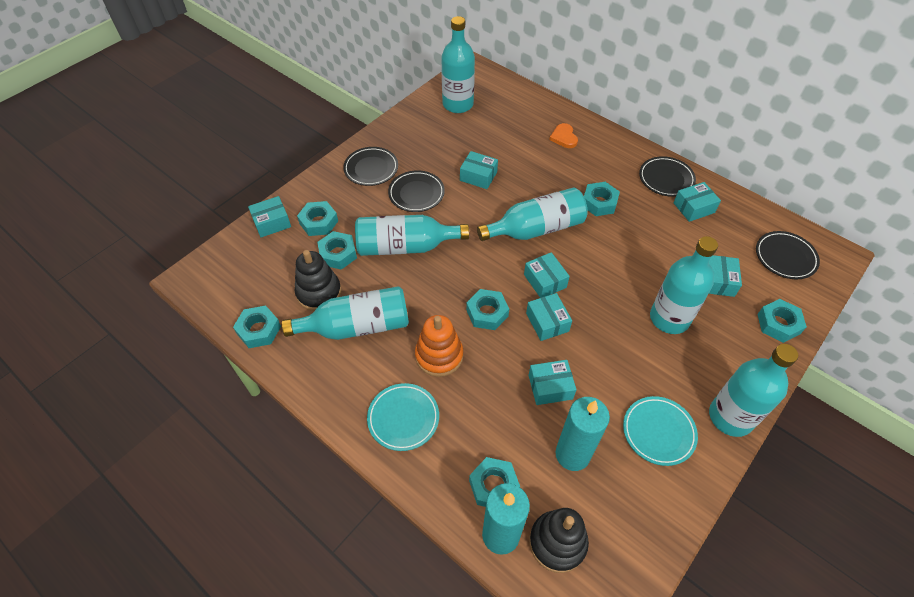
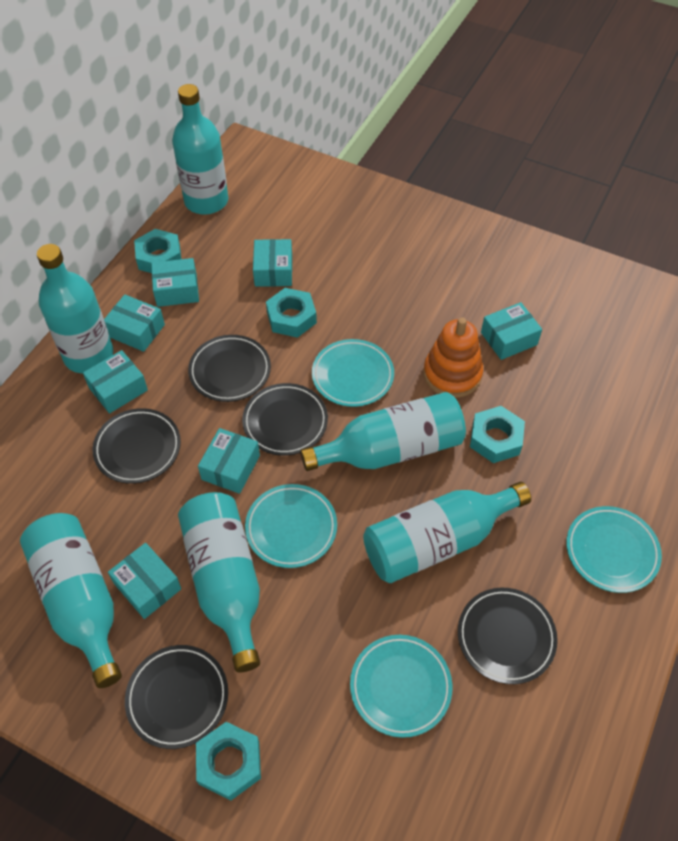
black plate: 4 -> 5
black stacking toy: 2 -> 0
orange heart: 1 -> 0
turquoise candle: 2 -> 0
turquoise nut: 7 -> 4
turquoise plate: 2 -> 4

